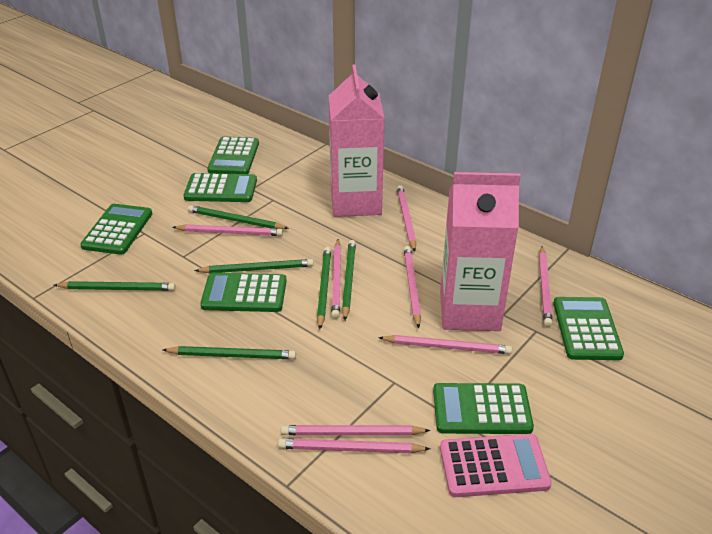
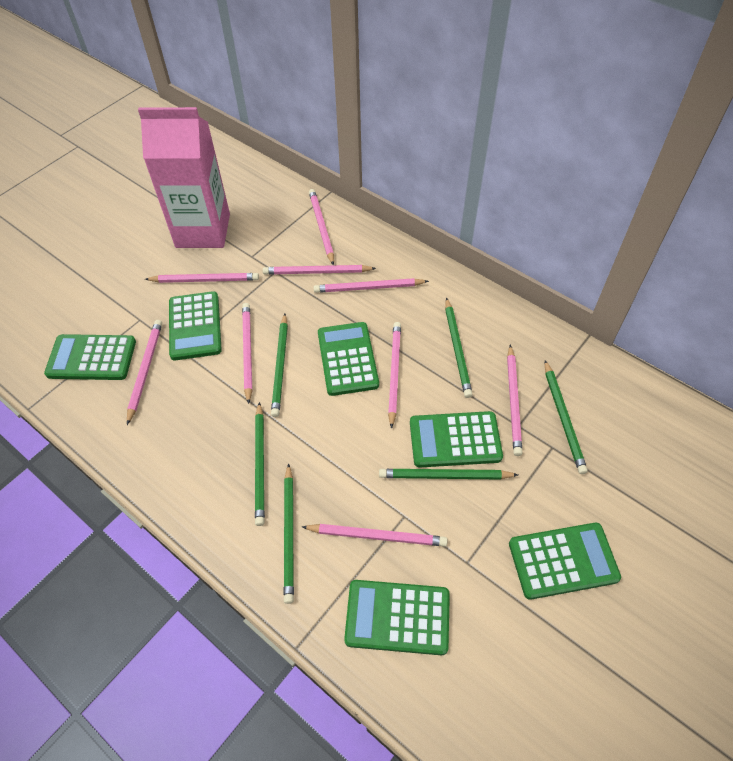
pink calculator: 1 -> 0
pink carton: 2 -> 1
pink pencil: 8 -> 9

